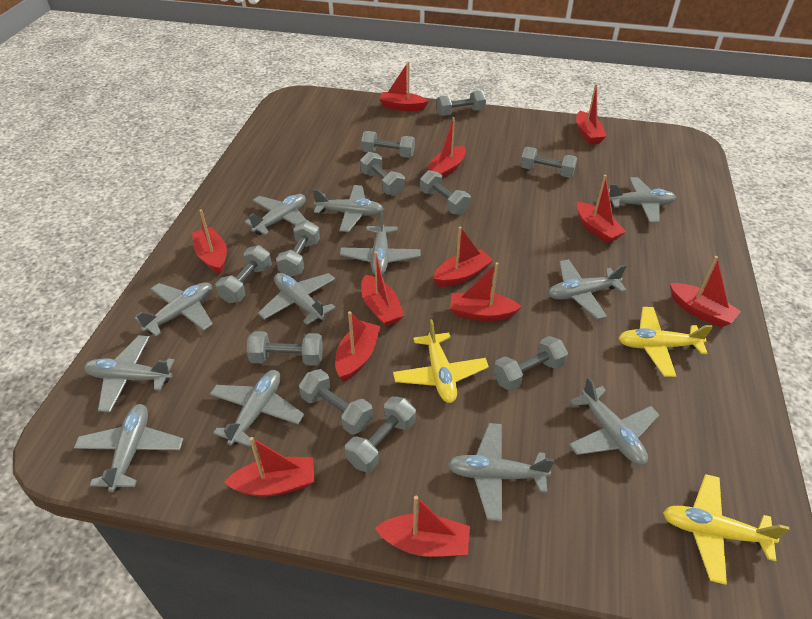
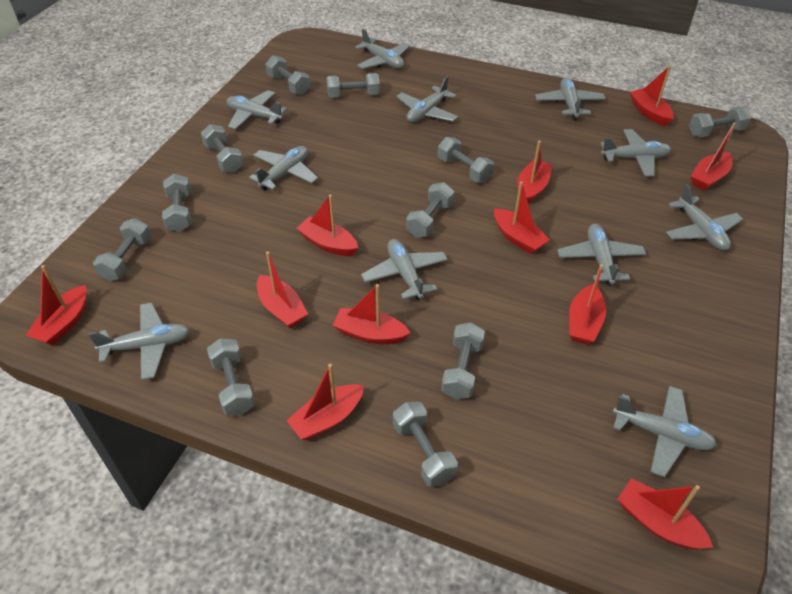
grey plane: 12 -> 11
red boat: 12 -> 11
yellow plane: 3 -> 0

